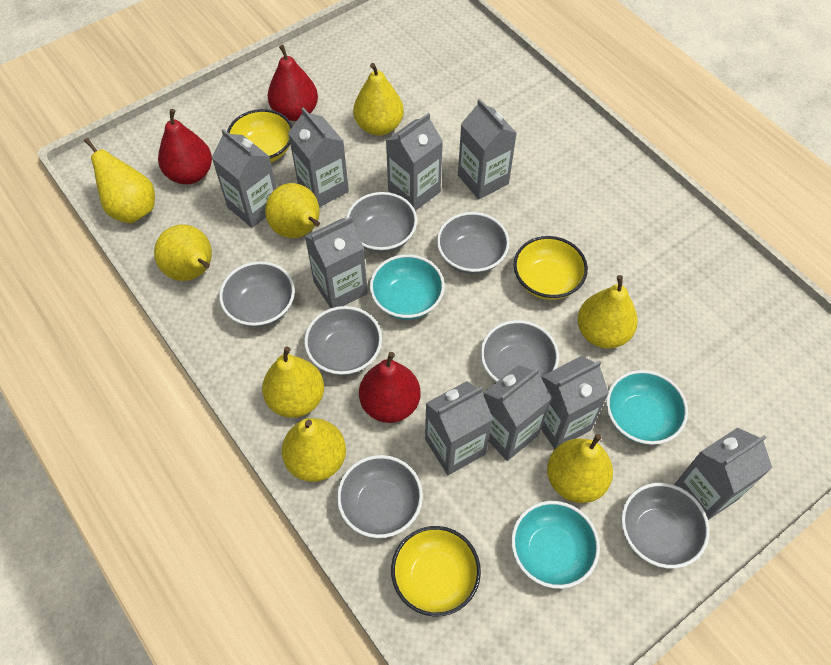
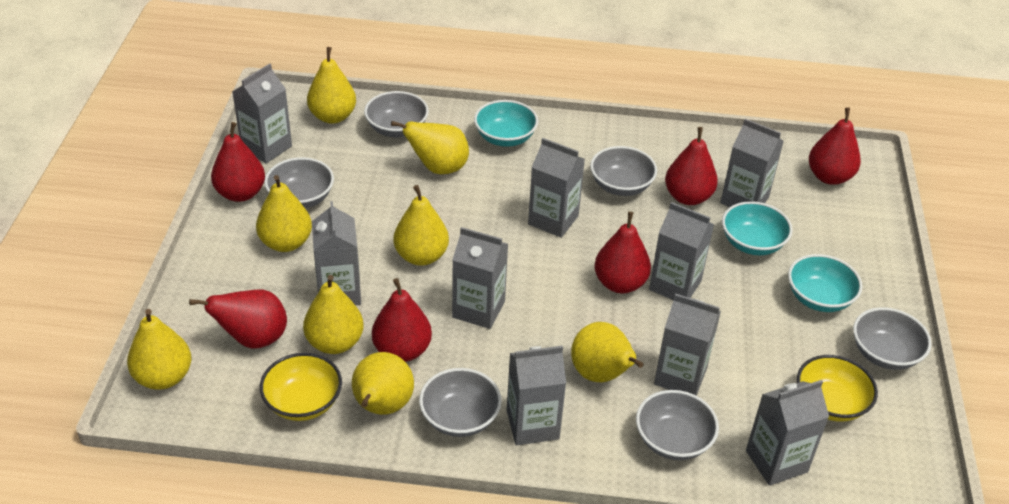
grey bowl: 7 -> 6
red pear: 3 -> 6
yellow bowl: 3 -> 2

